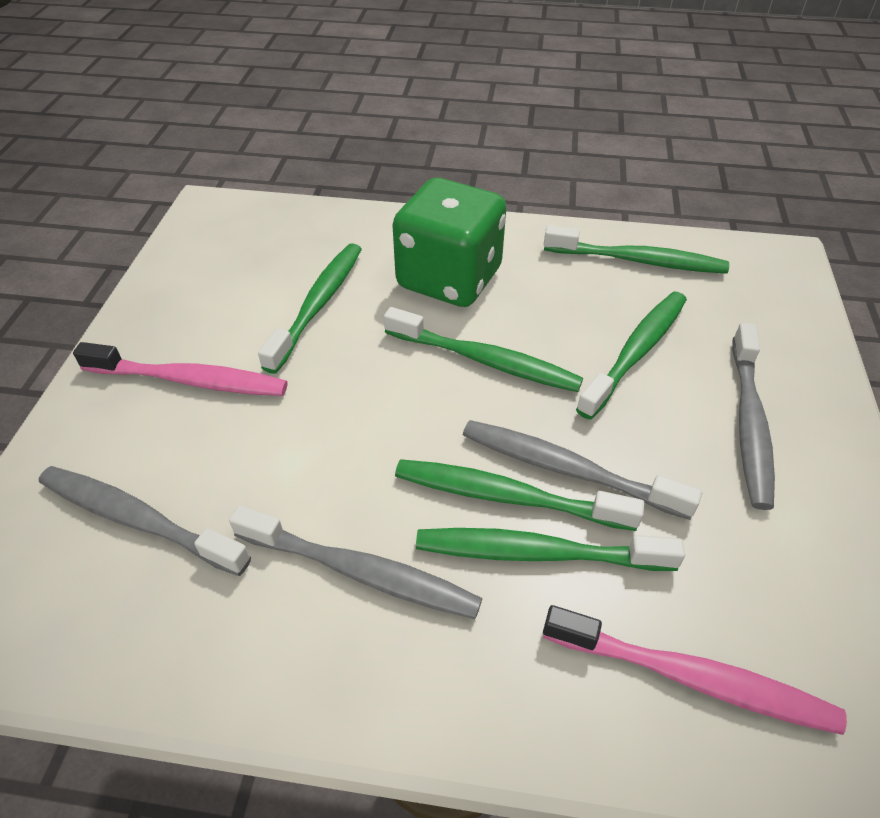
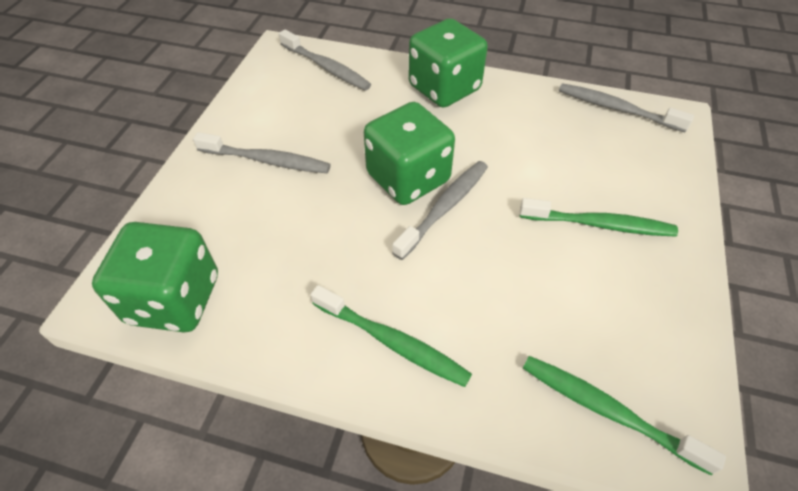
green dice: 1 -> 3
green toothbrush: 6 -> 3
pink toothbrush: 2 -> 0

